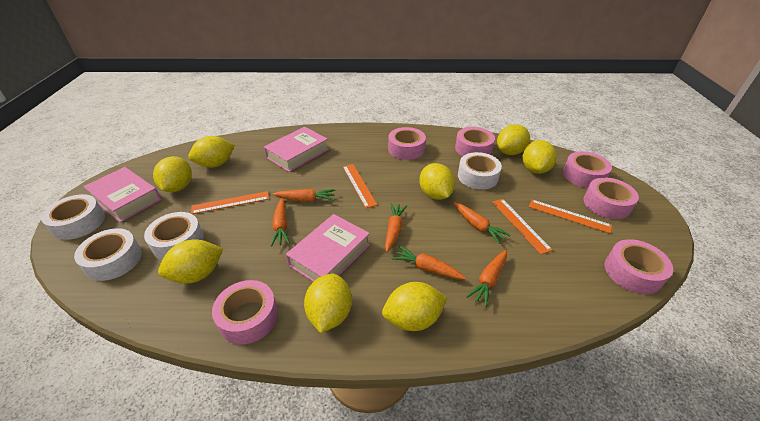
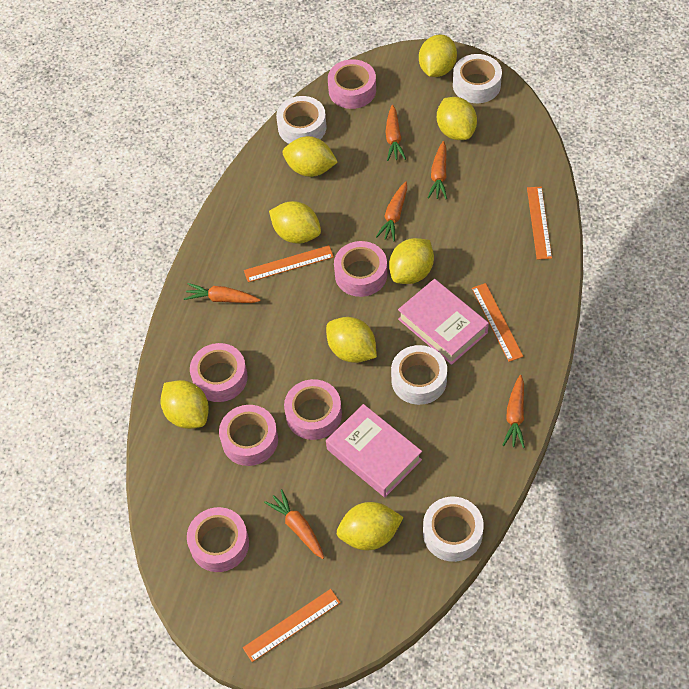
pink book: 3 -> 2

